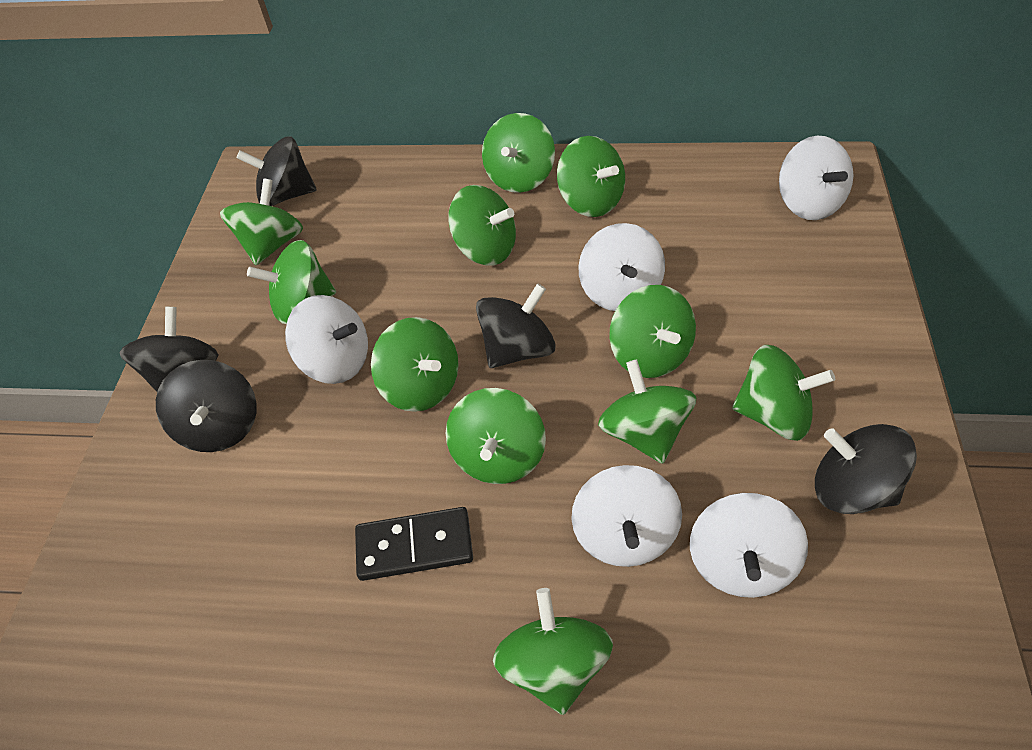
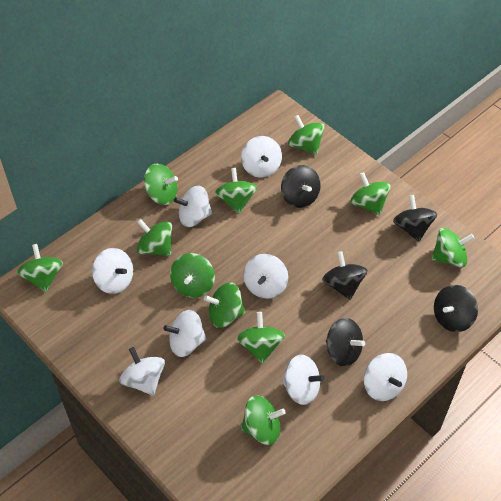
black domino: 1 -> 0
white spinning top: 5 -> 8

